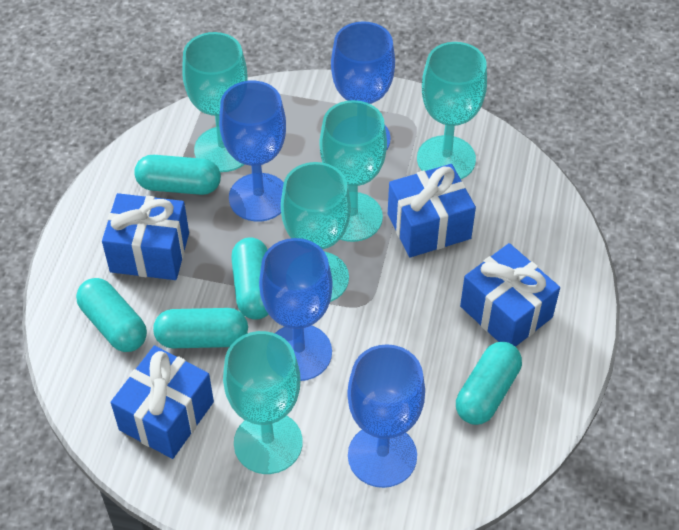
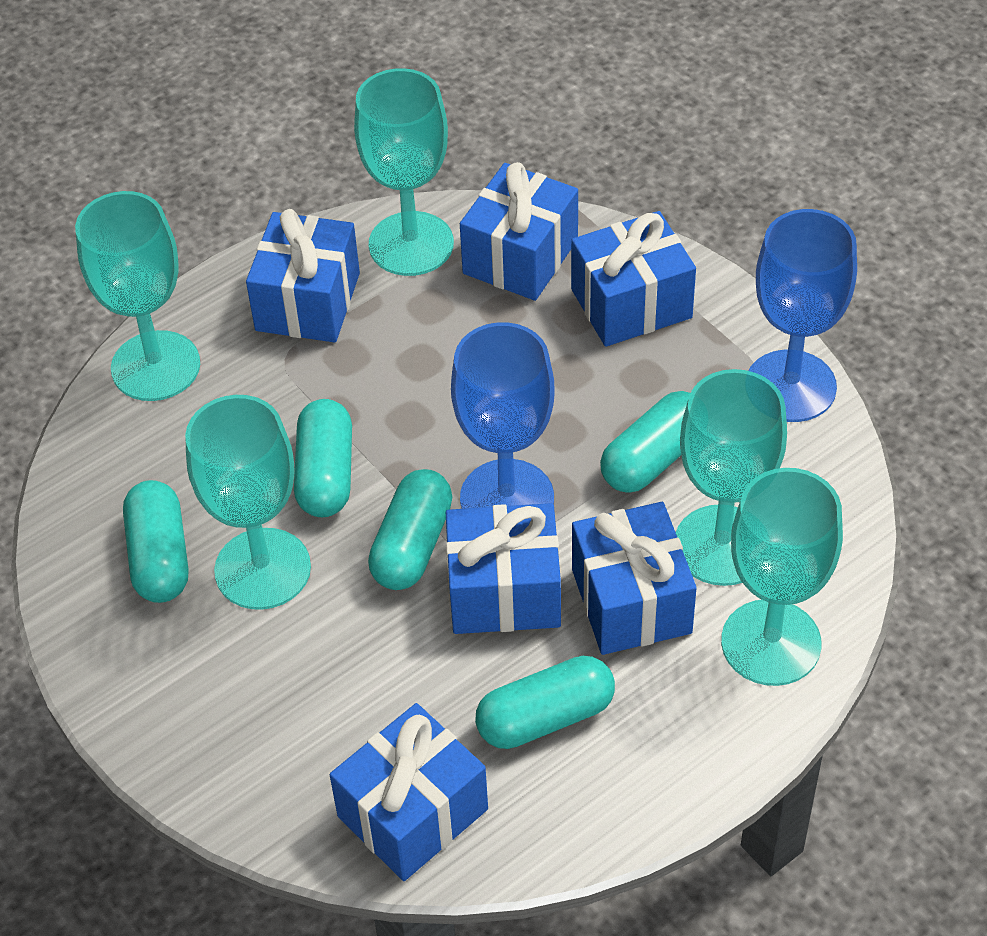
blue gift: 4 -> 6
blue goblet: 4 -> 2

